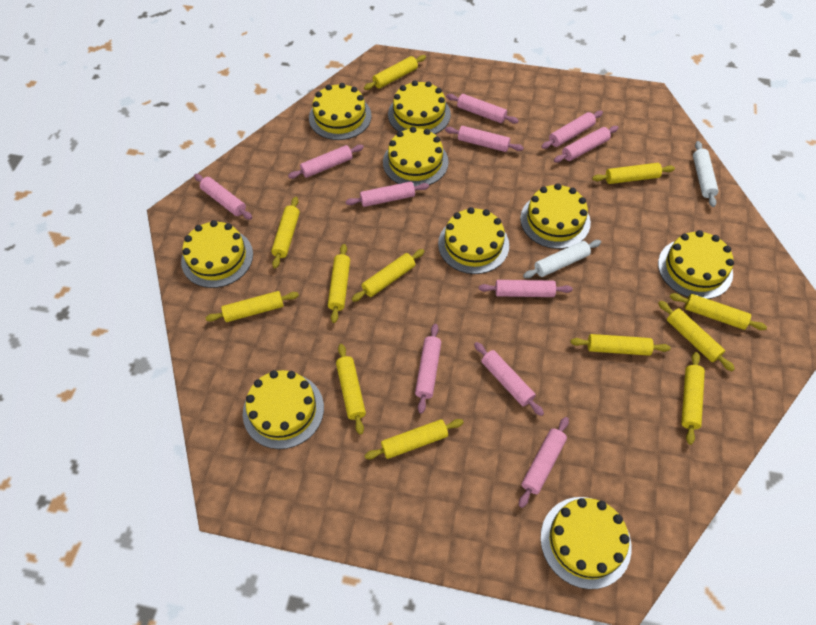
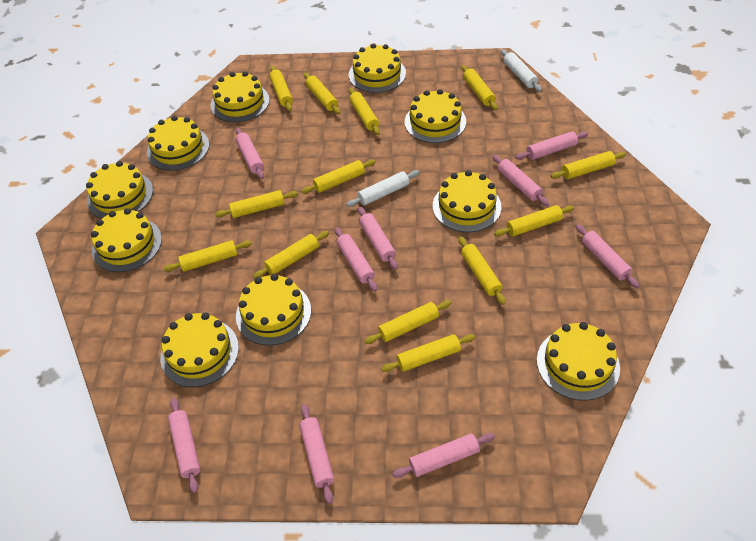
pink rolling pin: 11 -> 9
yellow cake: 9 -> 10
yellow rolling pin: 12 -> 13

